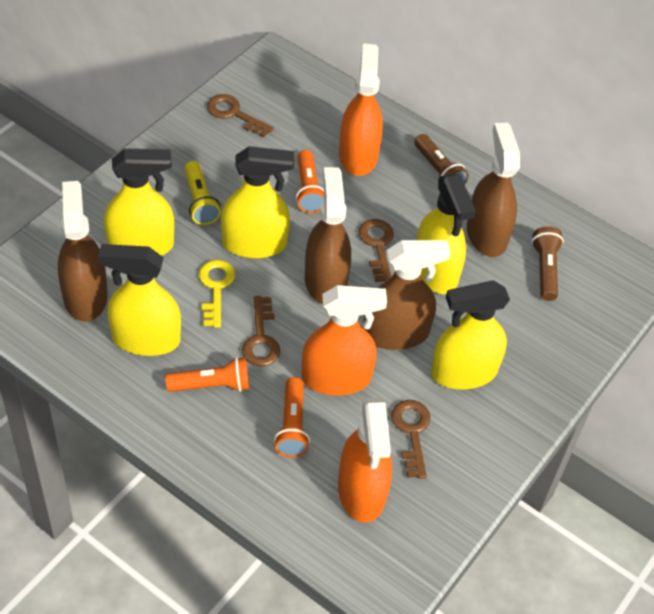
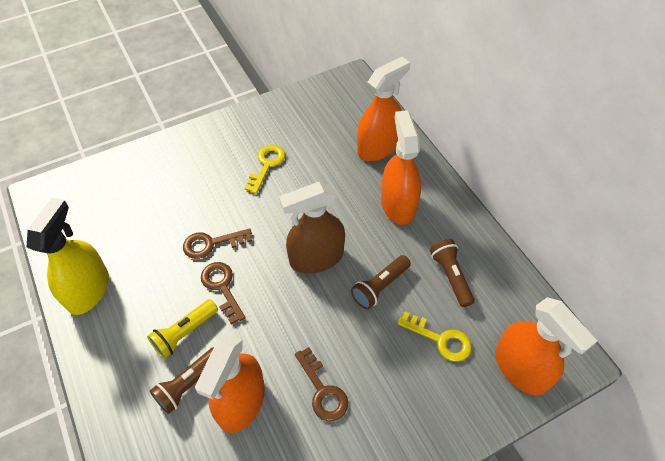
brown flashlight: 2 -> 3
brown key: 4 -> 3
brown spray bottle: 4 -> 1
orange flashlight: 3 -> 0
orange spray bottle: 3 -> 4
yellow key: 1 -> 2
yellow spray bottle: 5 -> 1

